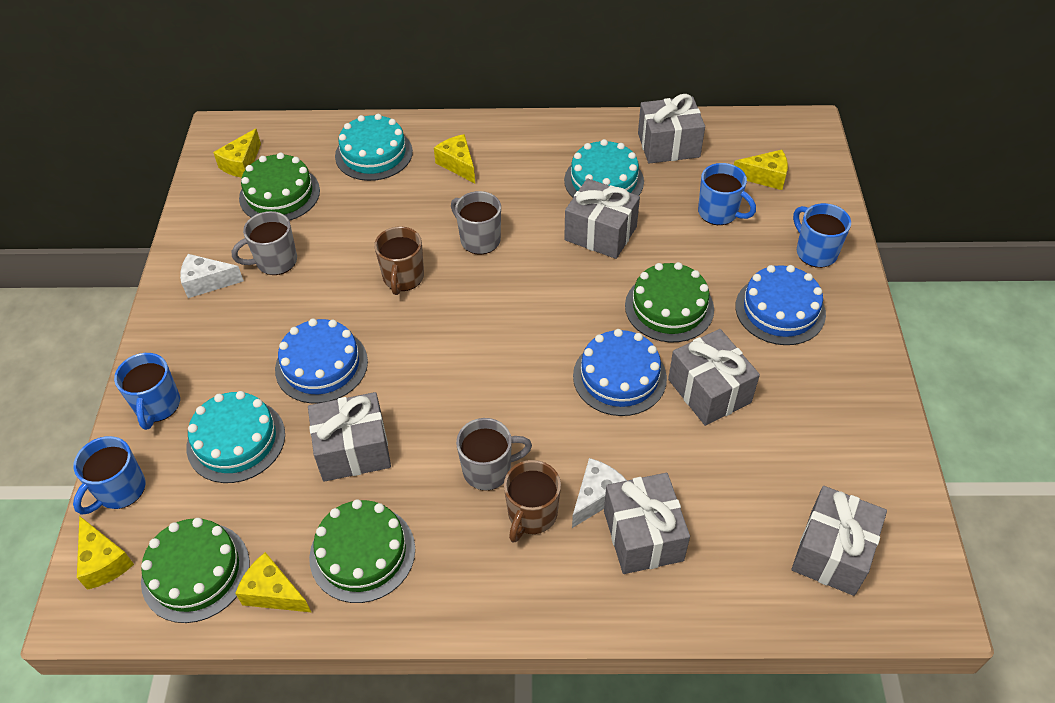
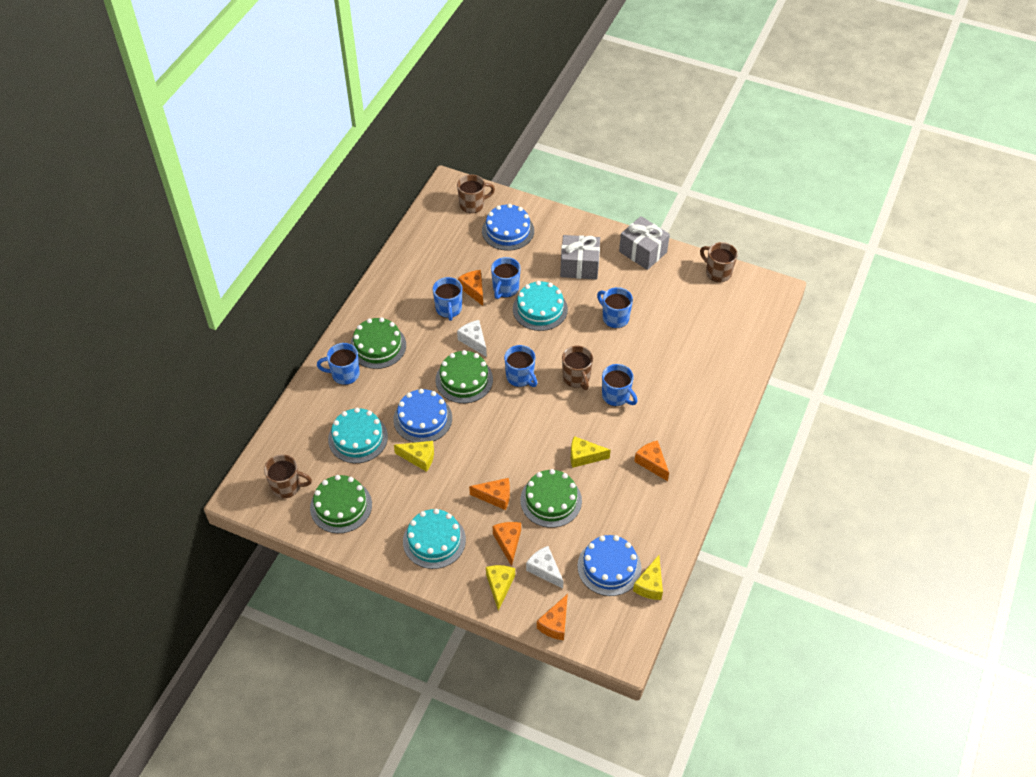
blue mug: 4 -> 6
brown mug: 2 -> 4
grey gift: 6 -> 2
grey mug: 3 -> 0
orange cheese: 0 -> 5
yellow cheese: 5 -> 4

